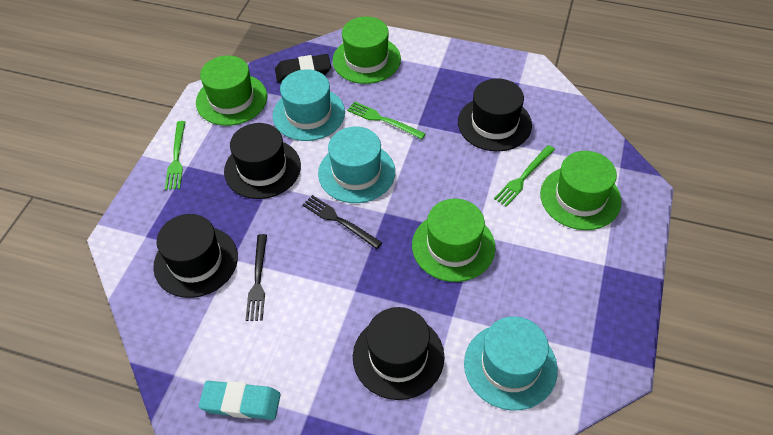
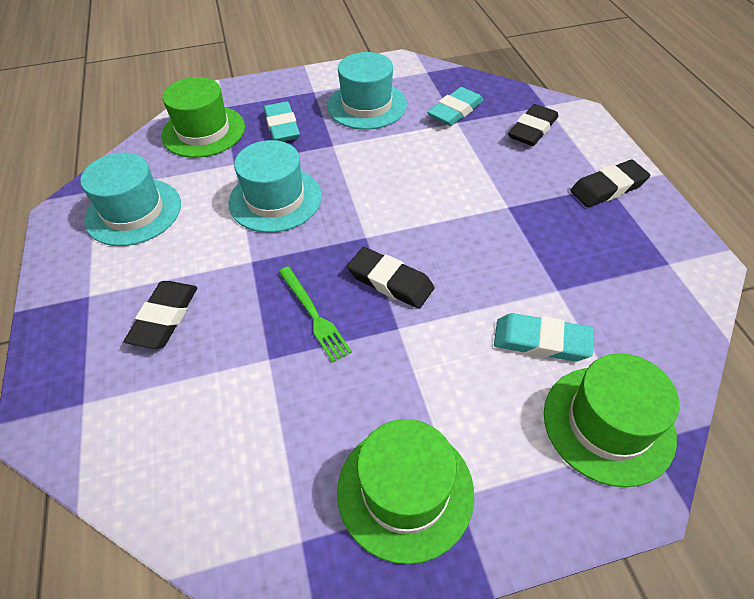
black eraser: 1 -> 4
black fork: 2 -> 0
black hat: 4 -> 0
green fork: 3 -> 1
green hat: 4 -> 3
turquoise eraser: 1 -> 3

